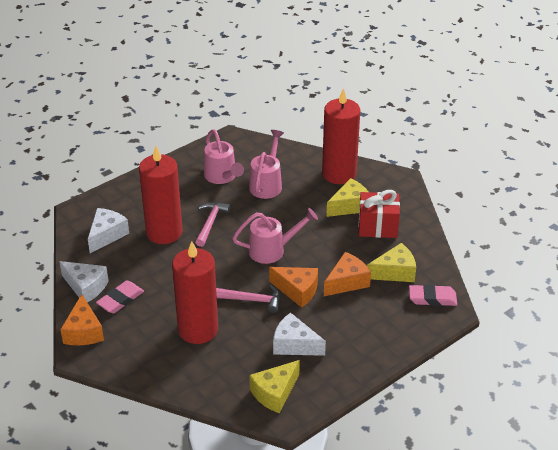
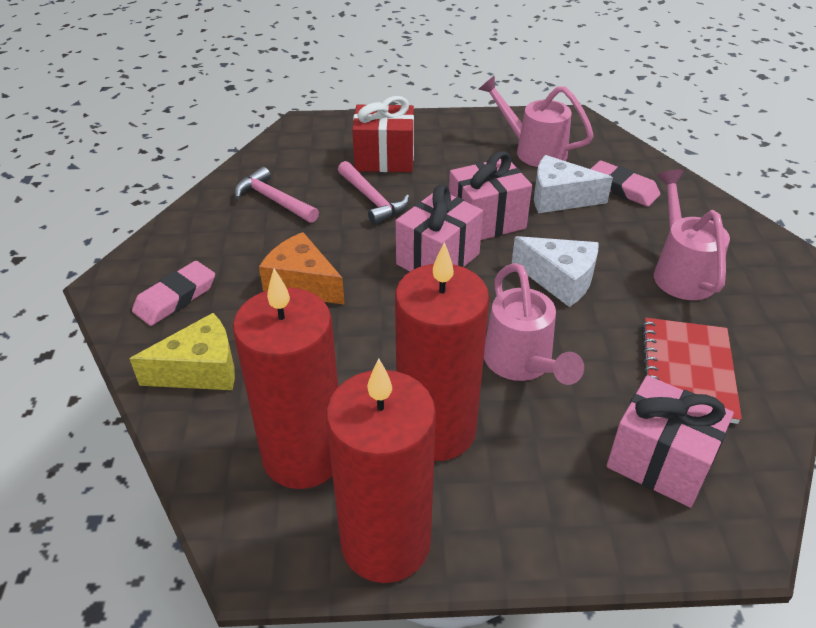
orange cheese: 3 -> 1
pink gift: 0 -> 3
red notebook: 0 -> 1
white cheese: 3 -> 2
yellow cheese: 3 -> 1

